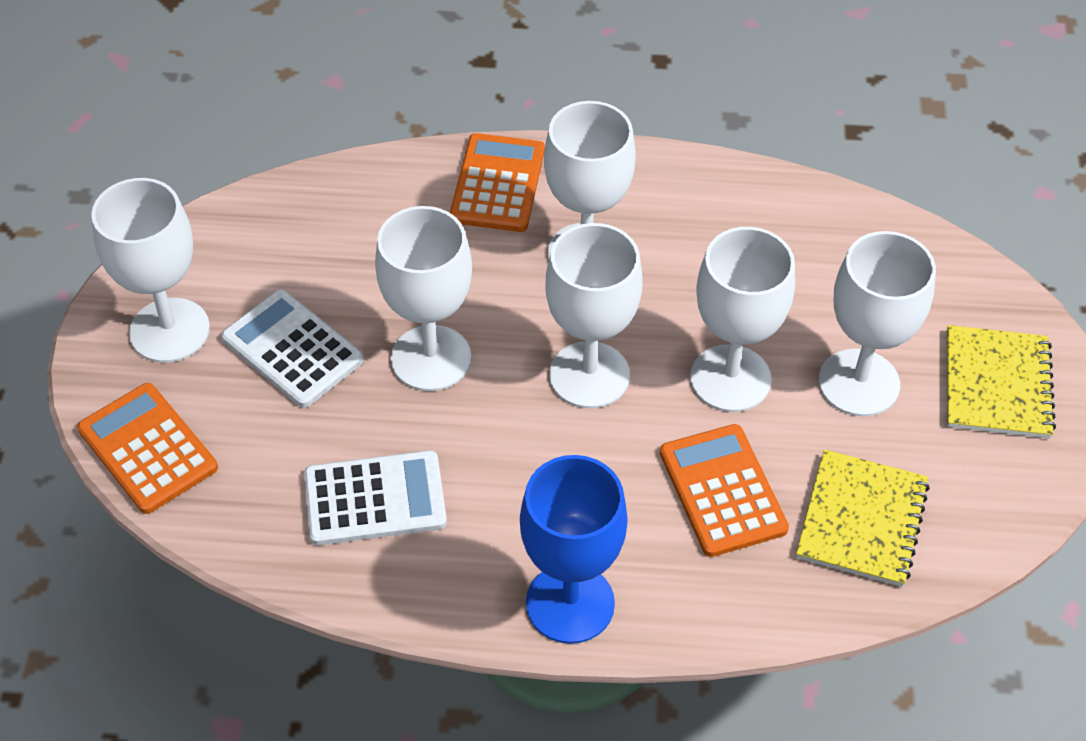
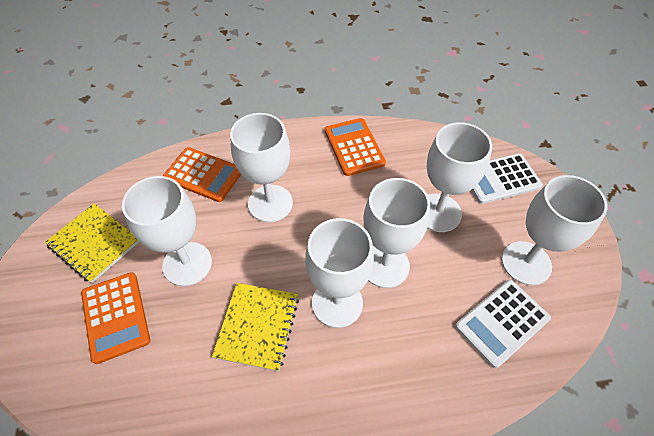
blue goblet: 1 -> 0

